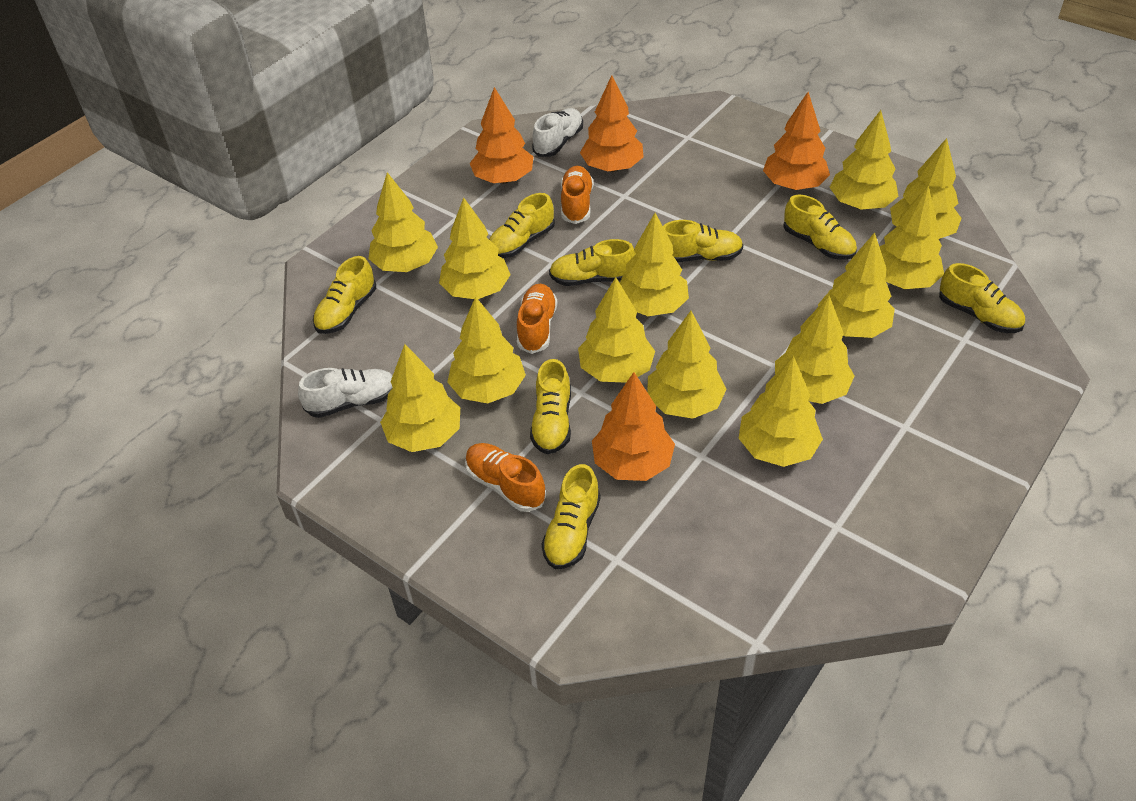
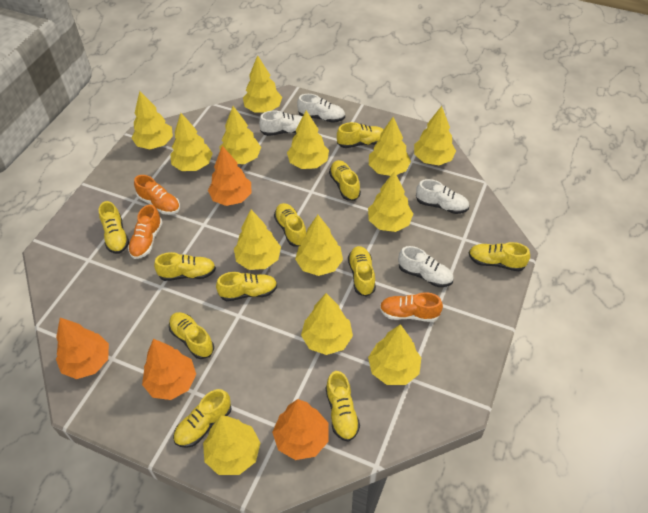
white shoe: 2 -> 4
yellow shoe: 8 -> 11

